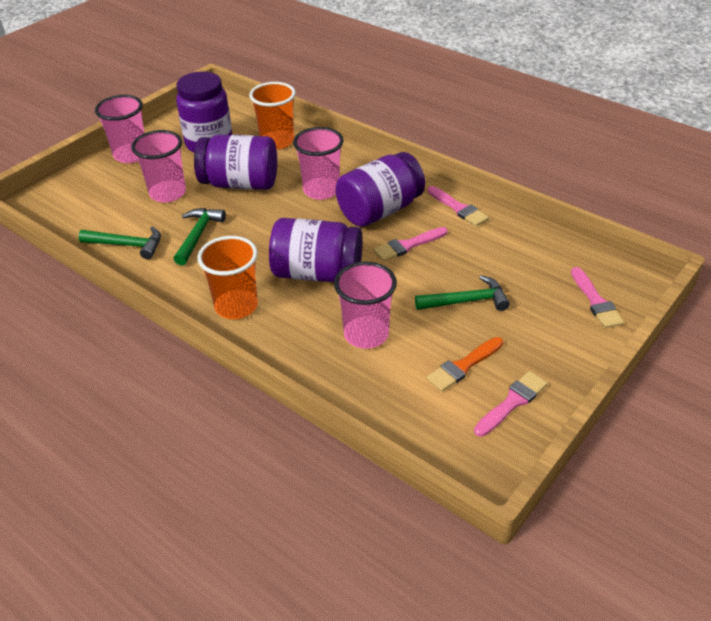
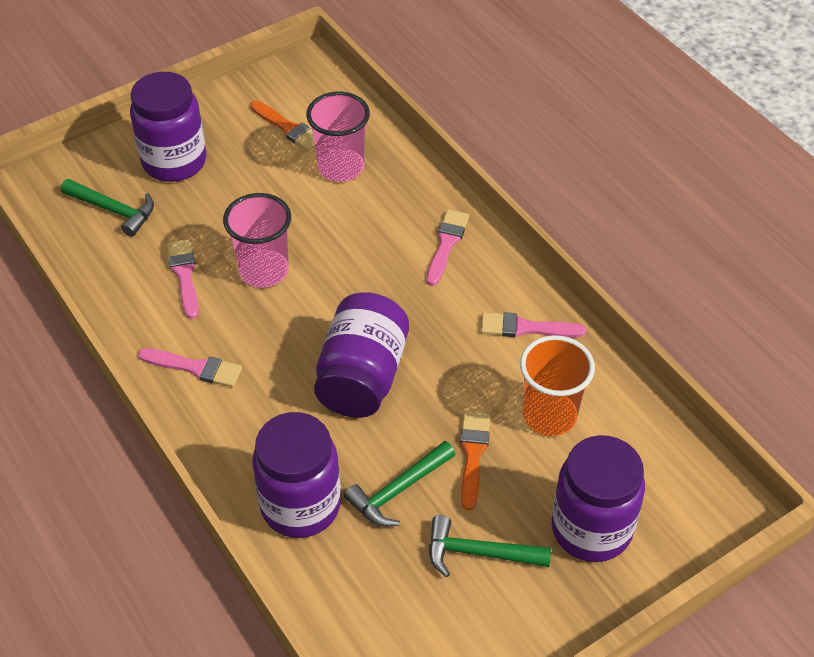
orange brush: 1 -> 2
orange cup: 2 -> 1
pink cup: 4 -> 2

